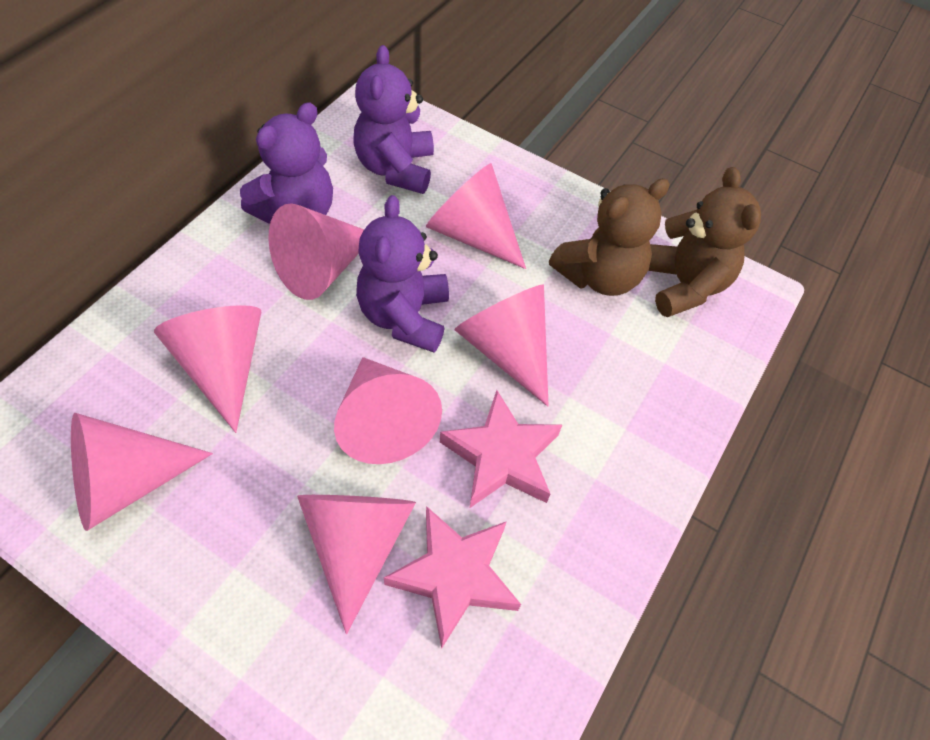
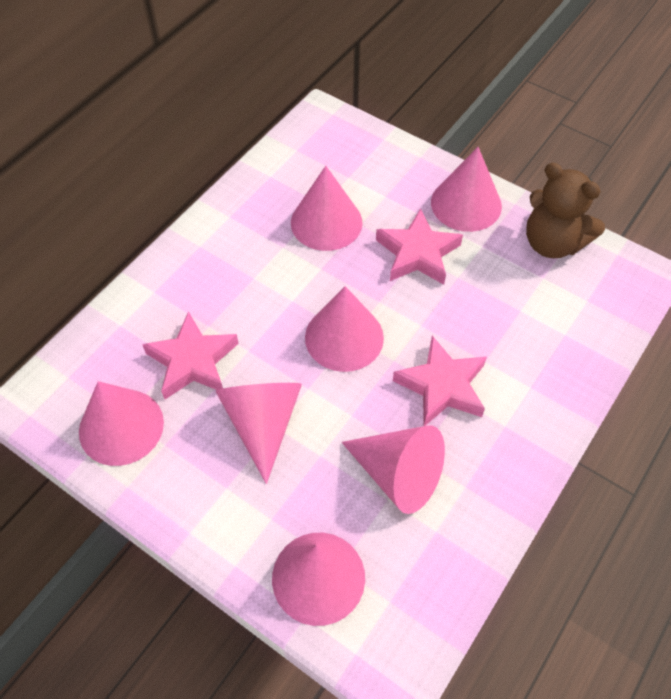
brown teddy bear: 2 -> 1
pink star: 2 -> 3
purple teddy bear: 3 -> 0

